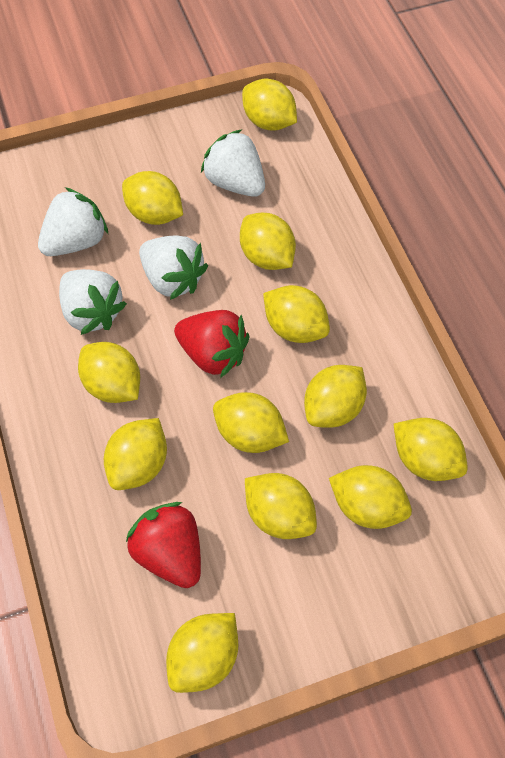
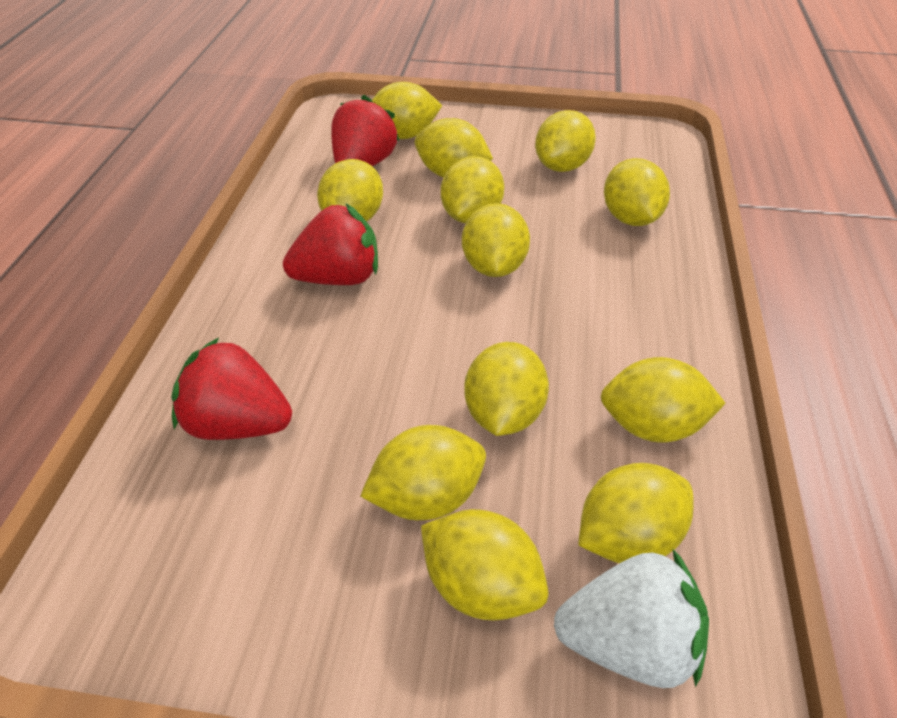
red strawberry: 2 -> 3
white strawberry: 4 -> 1

